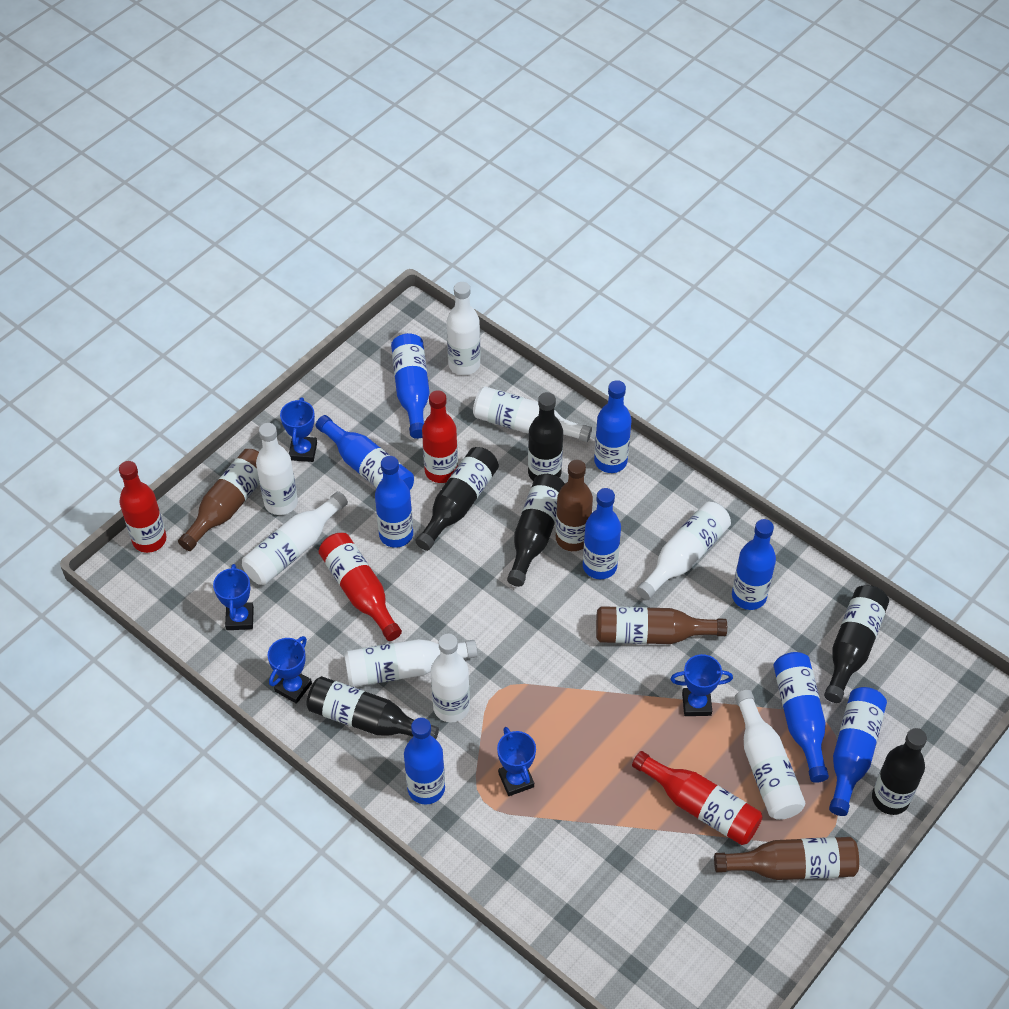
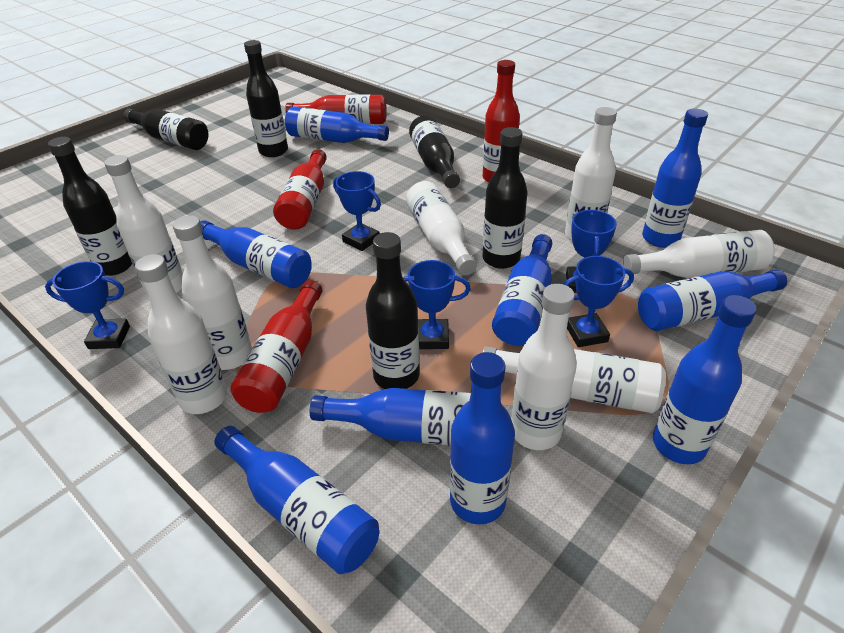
brown bottle: 4 -> 0

